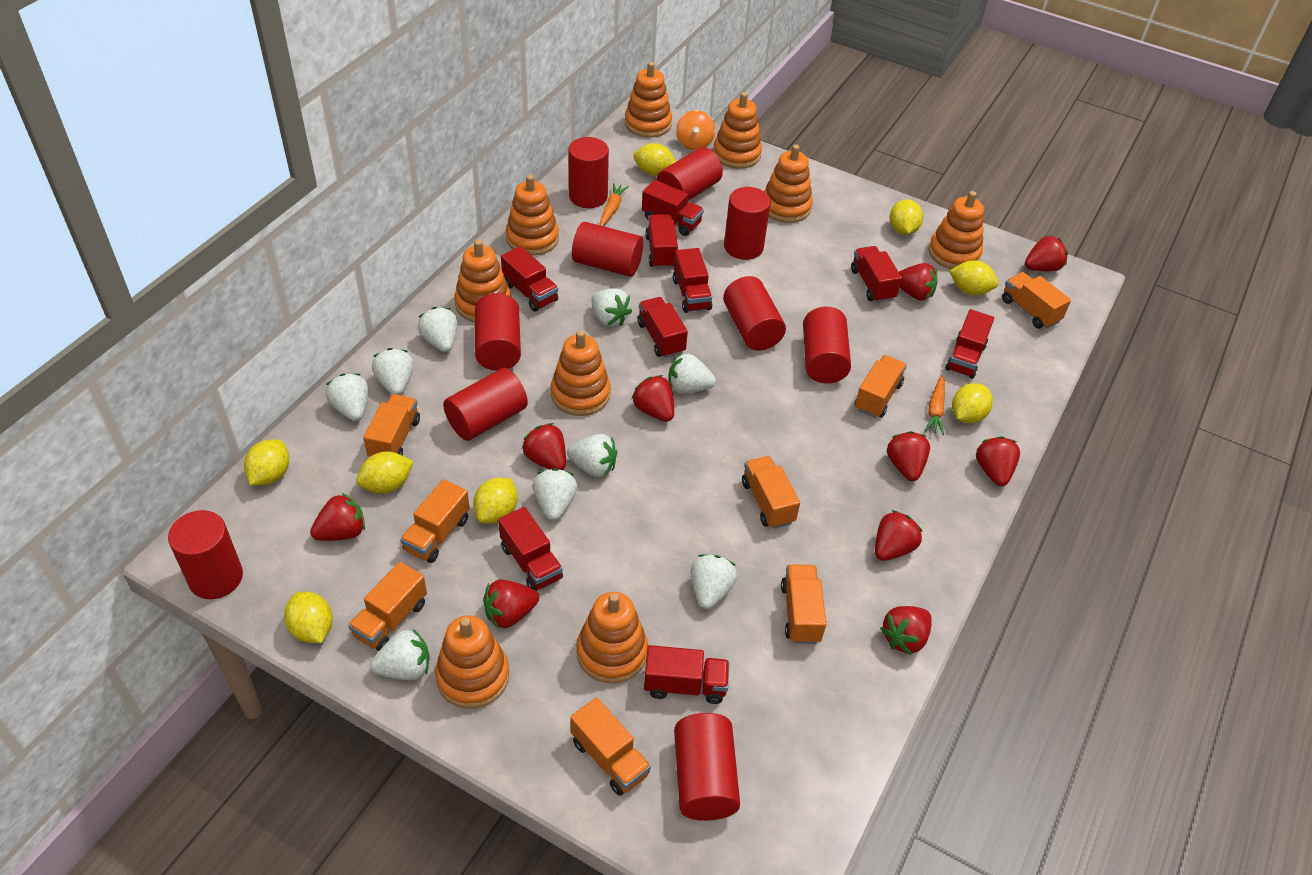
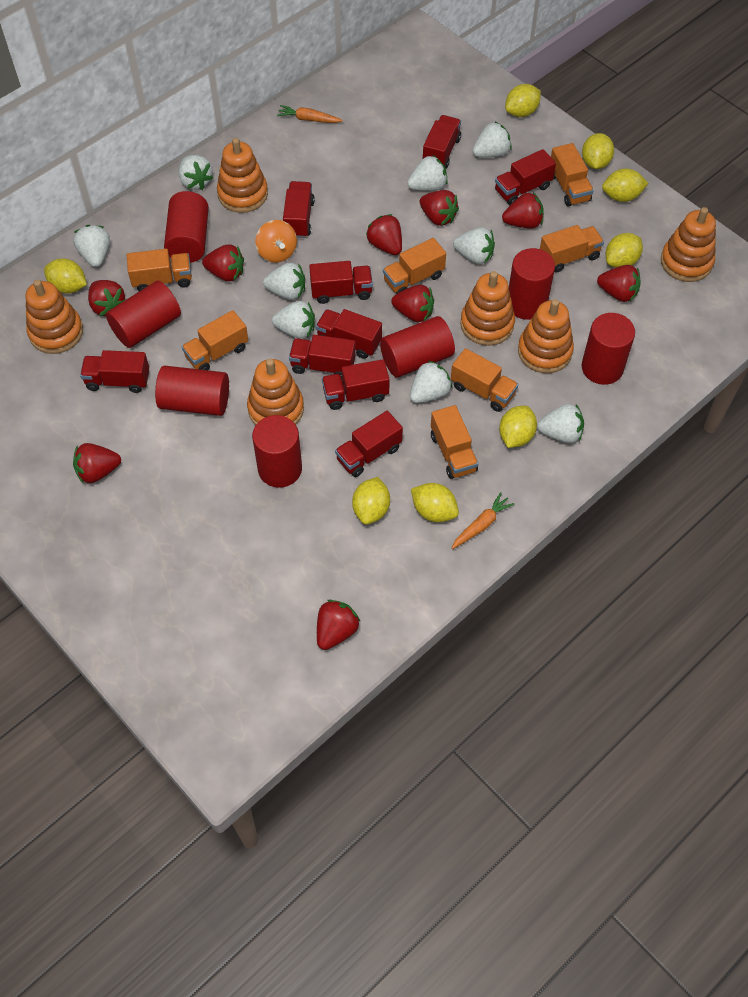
orange stacking toy: 9 -> 6
orange truck: 8 -> 7
red cylinder: 10 -> 7
red strawberry: 10 -> 9

